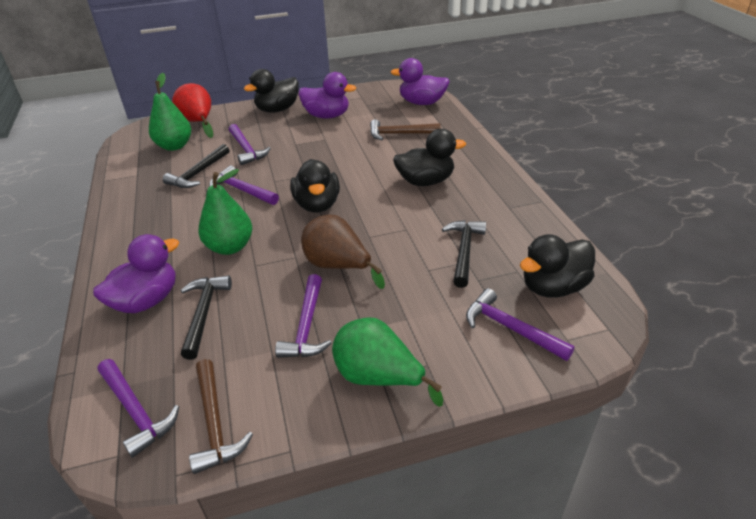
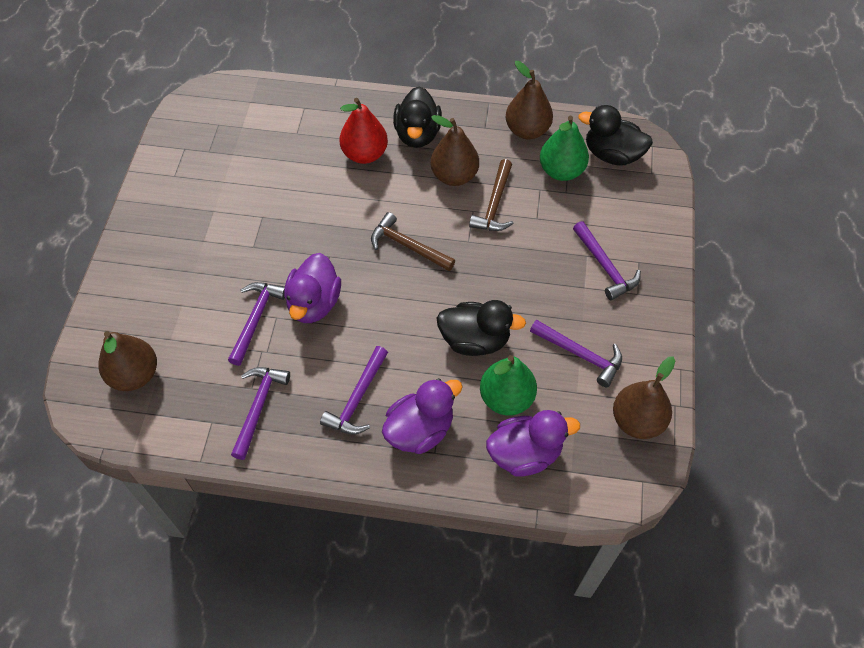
black duck: 4 -> 3
black hammer: 3 -> 0
brown pear: 1 -> 4
green pear: 3 -> 2

